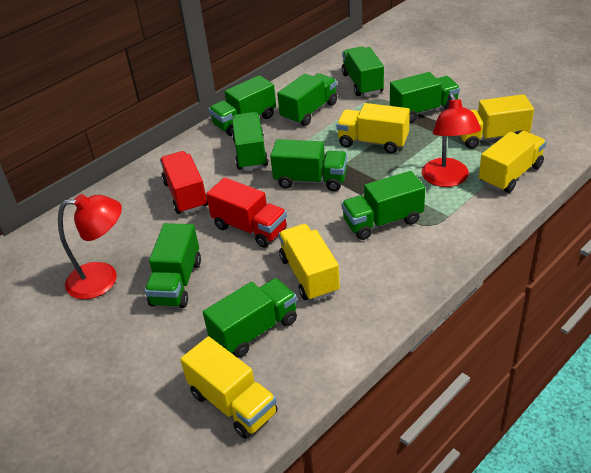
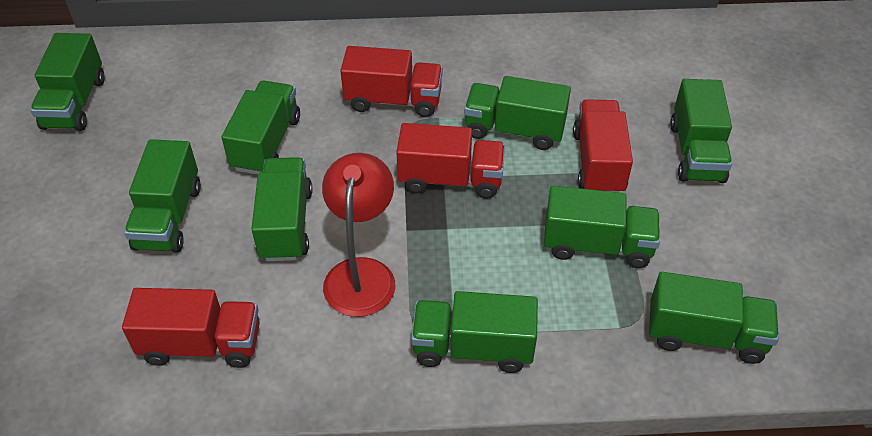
red lamp: 2 -> 1
red truck: 2 -> 4
yellow truck: 5 -> 0

